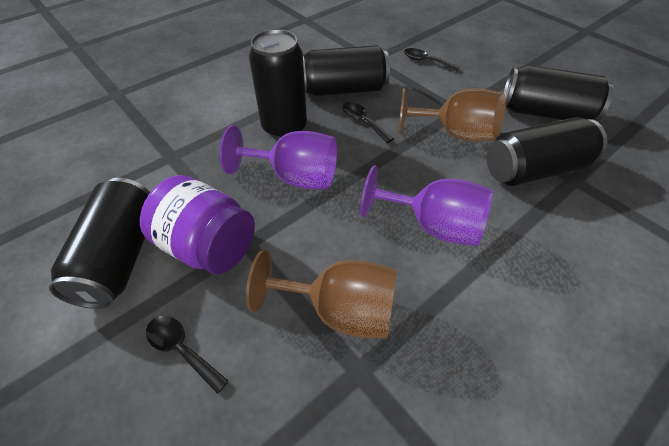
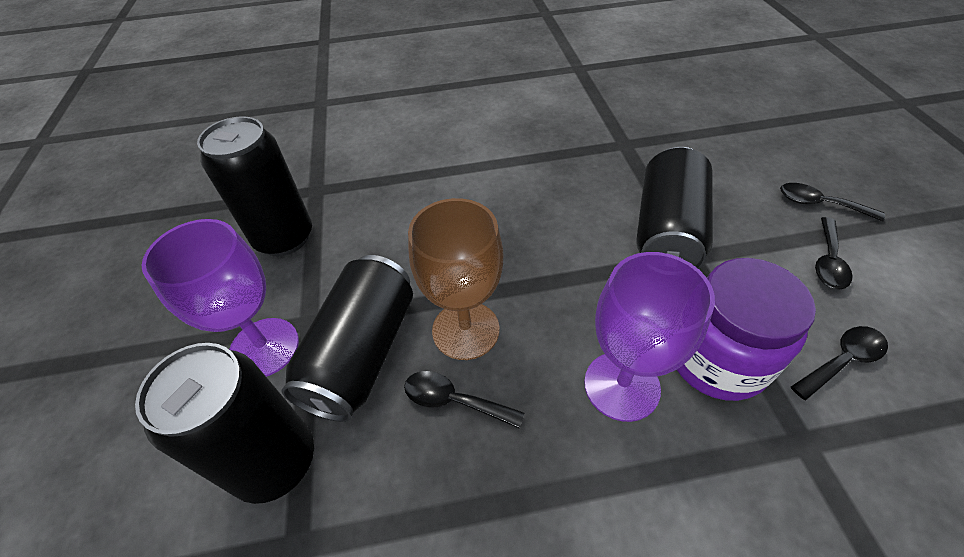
black can: 5 -> 4
black spoon: 3 -> 4
brown goblet: 2 -> 1

